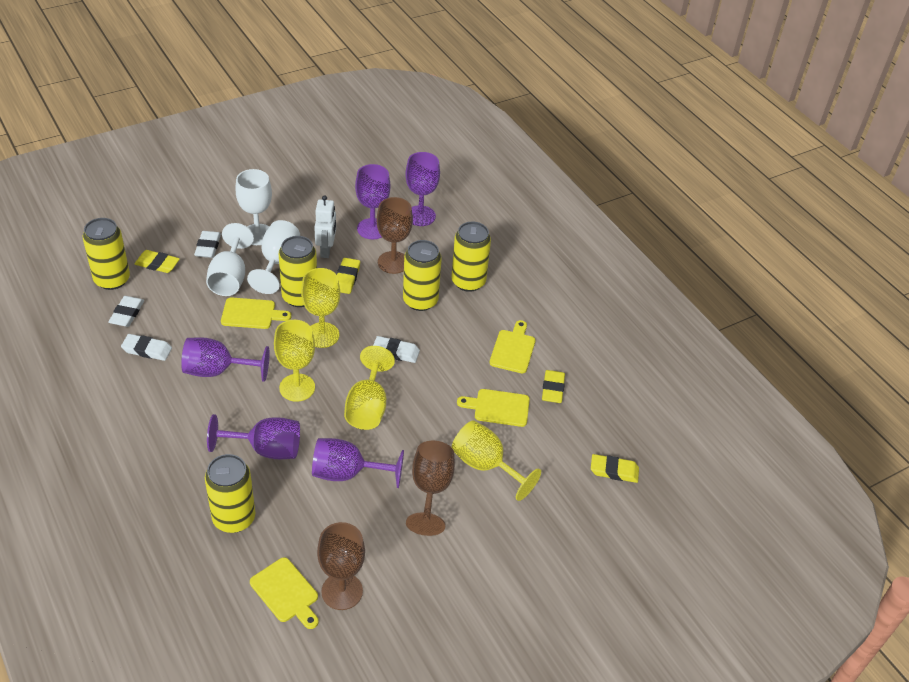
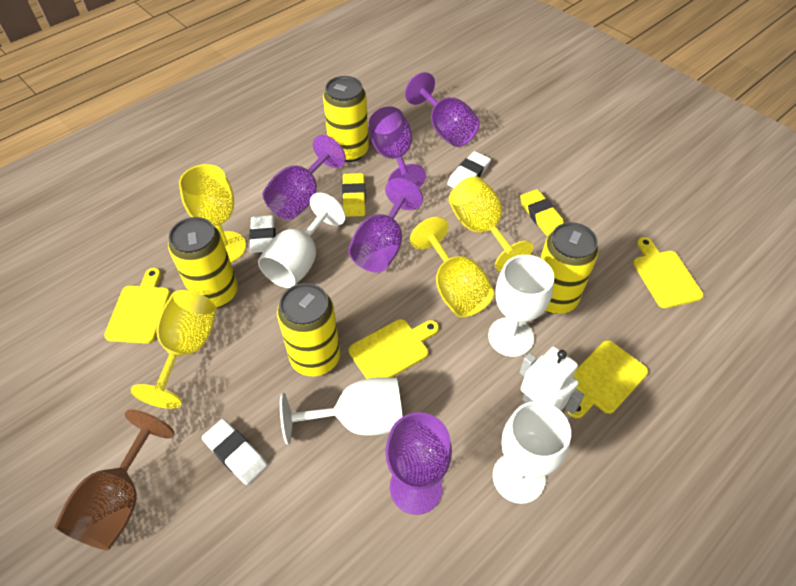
brown goblet: 3 -> 1
white eraser: 4 -> 3
white goblet: 3 -> 4
yellow can: 5 -> 4
yellow eraser: 4 -> 2

